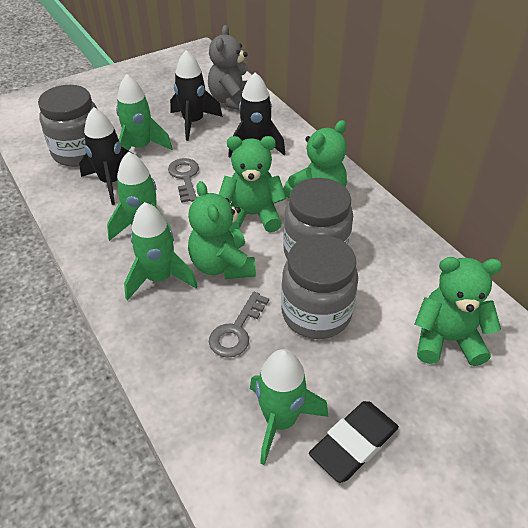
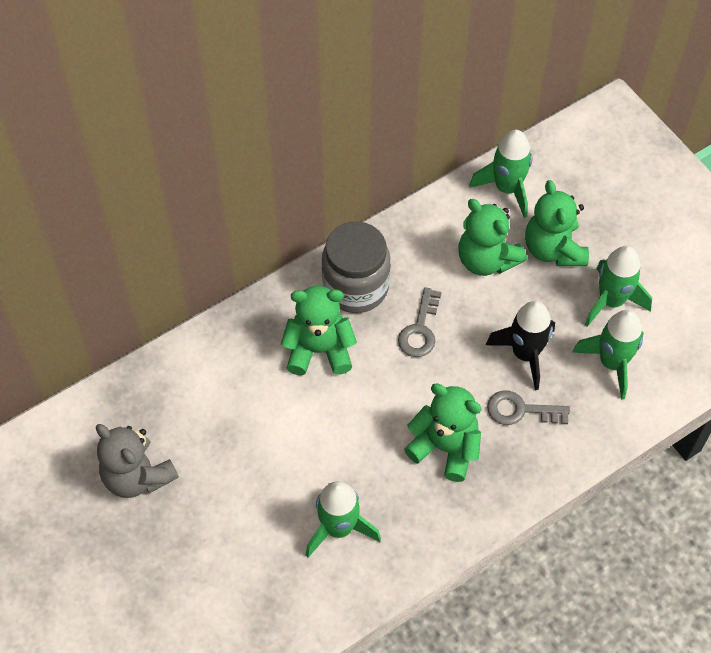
black eraser: 1 -> 0
black rocket: 3 -> 1
grey jar: 3 -> 1

